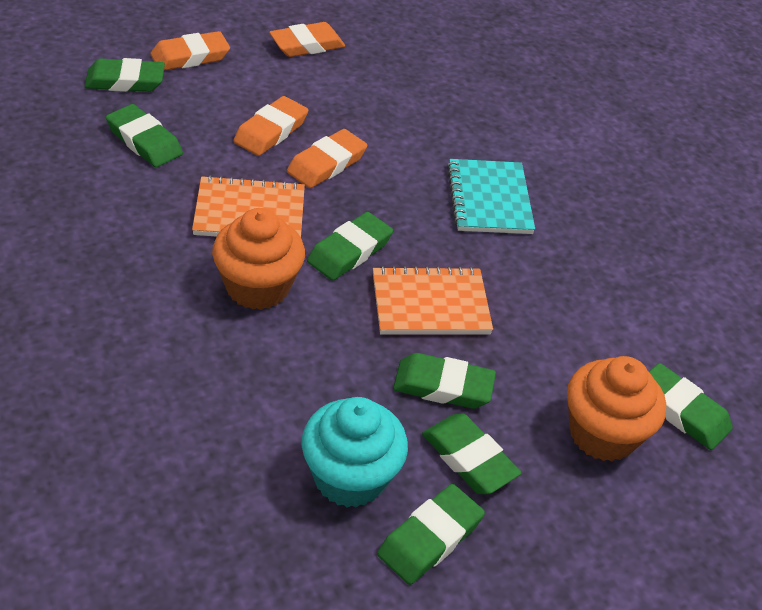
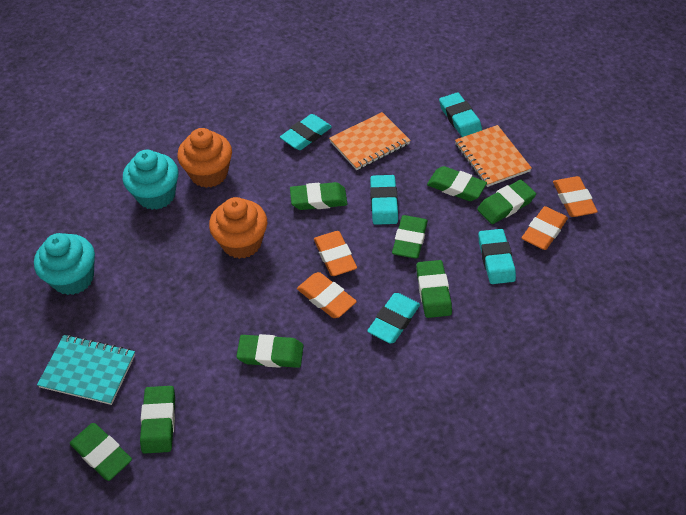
green eraser: 7 -> 8
turquoise cupcake: 1 -> 2
turquoise eraser: 0 -> 5

